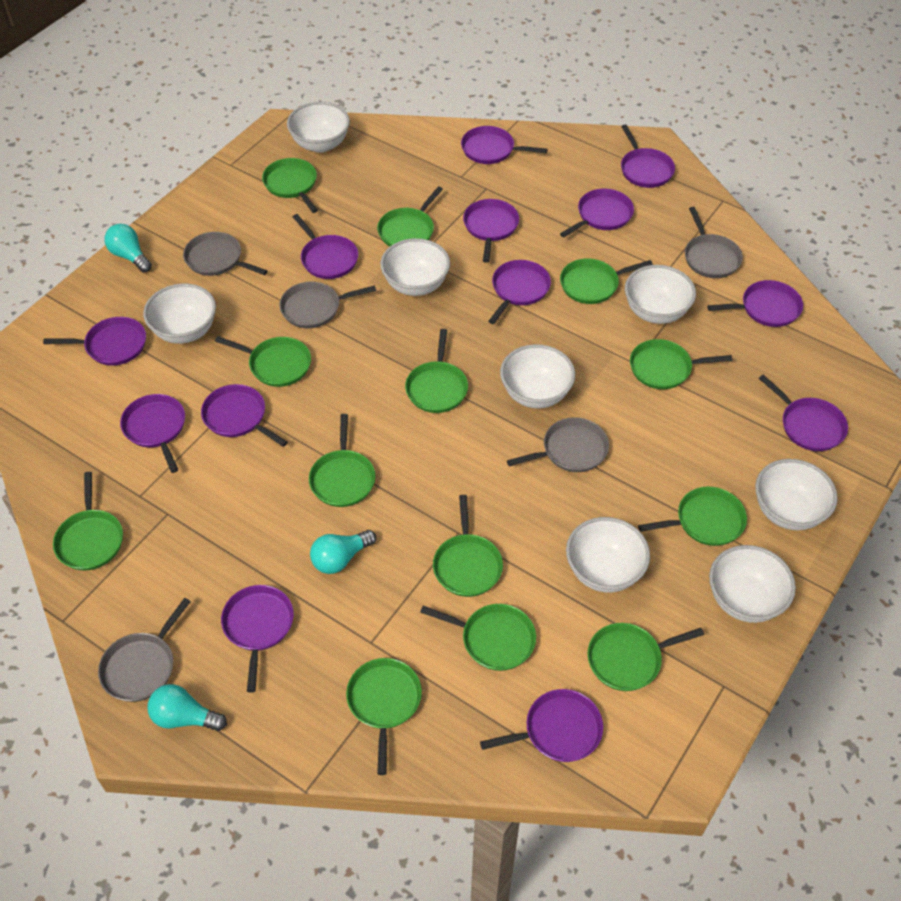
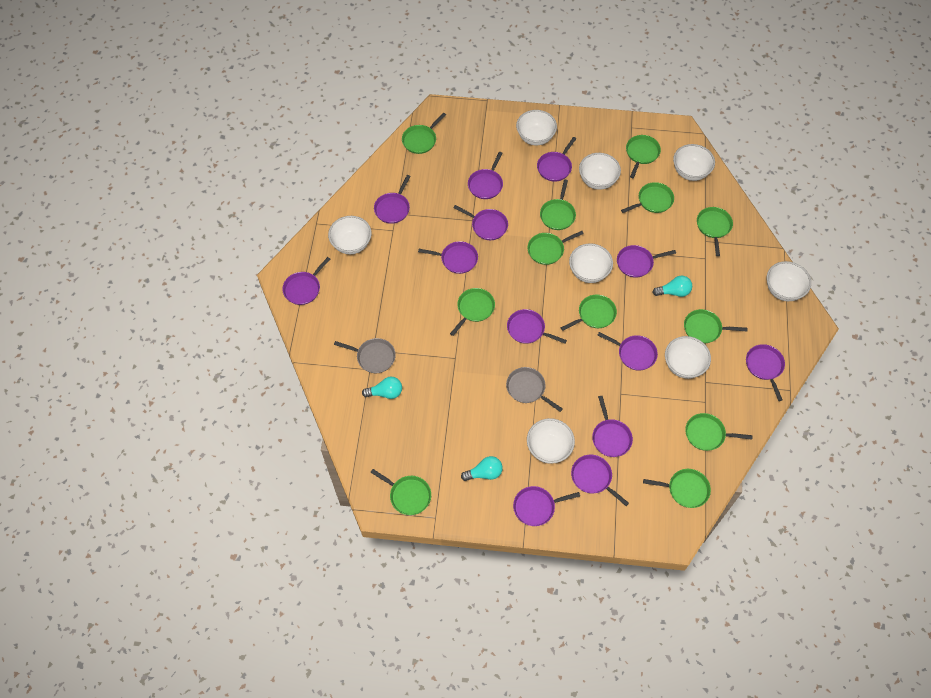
green pan: 13 -> 12
grey pan: 5 -> 2

